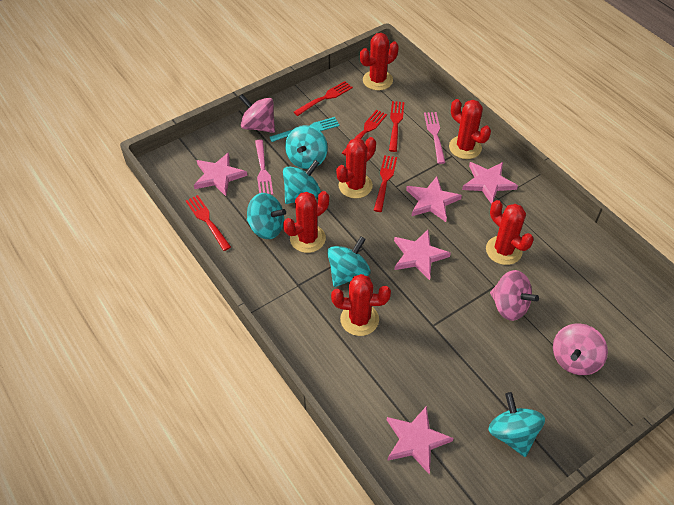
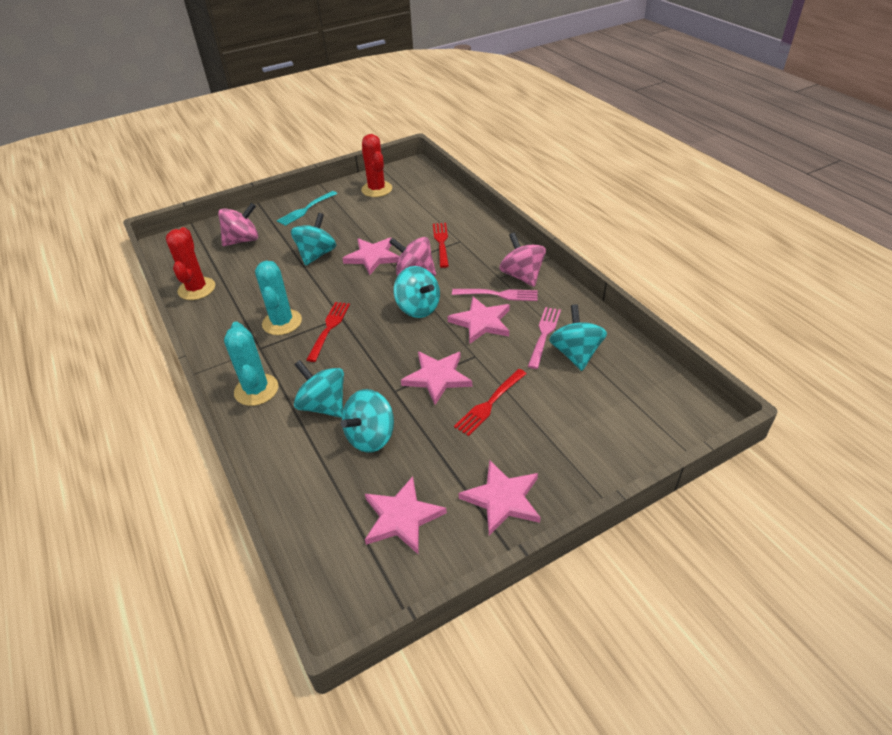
red cactus: 6 -> 2
red fork: 5 -> 3
turquoise cactus: 0 -> 2

